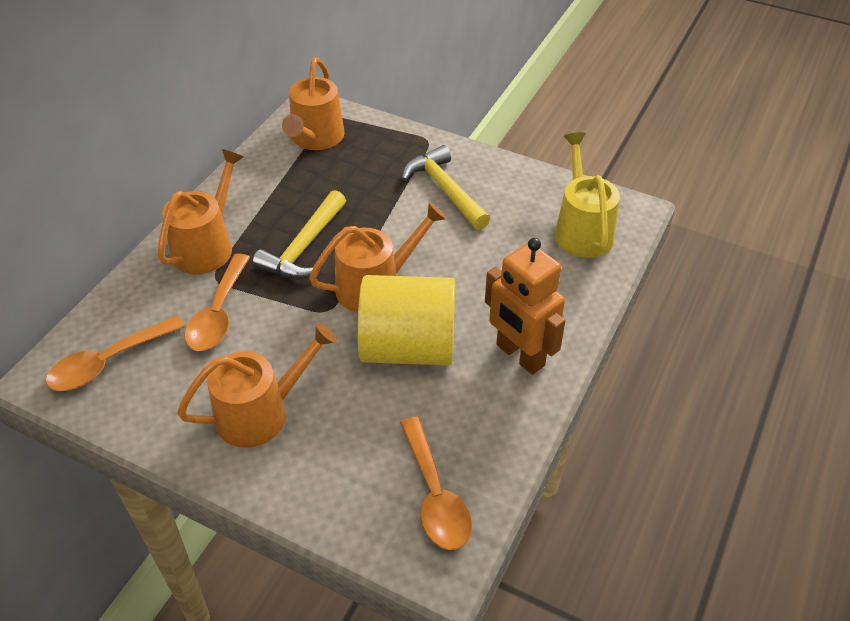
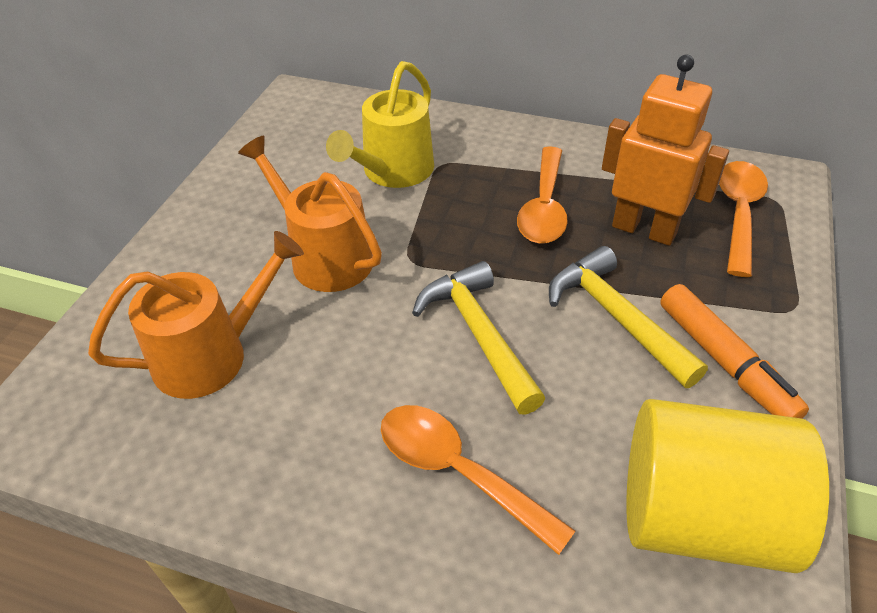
orange marker: 0 -> 1
orange watering can: 4 -> 2

